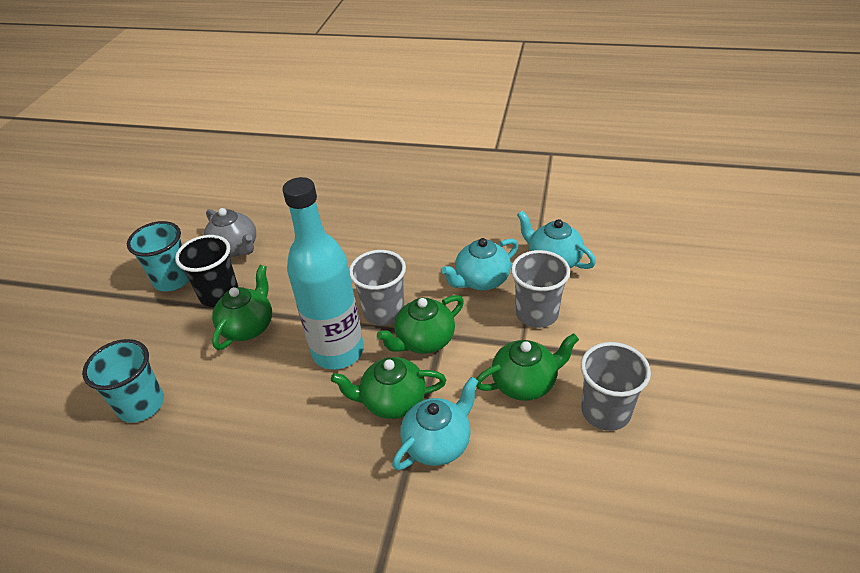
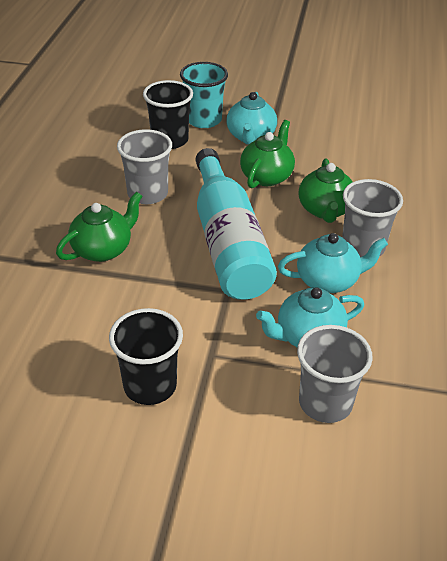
black cup: 1 -> 2
green teapot: 4 -> 3
grey teapot: 1 -> 0
turquoise cup: 2 -> 1

